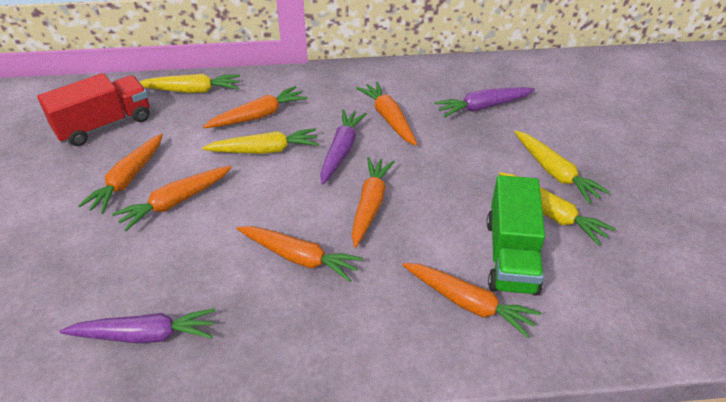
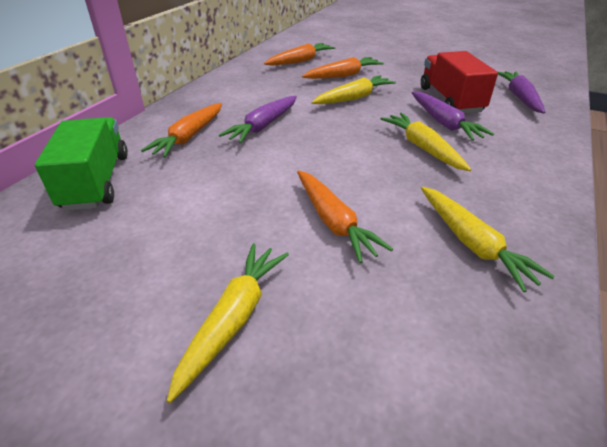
orange carrot: 7 -> 4

